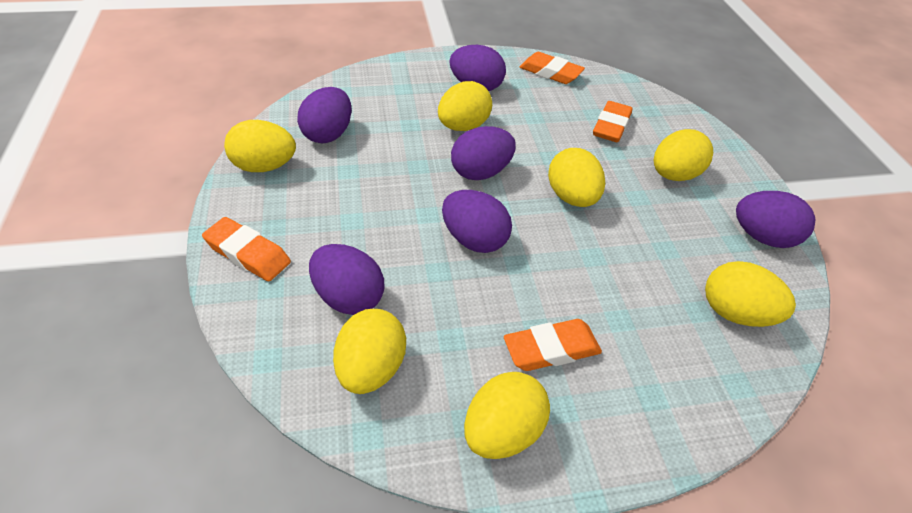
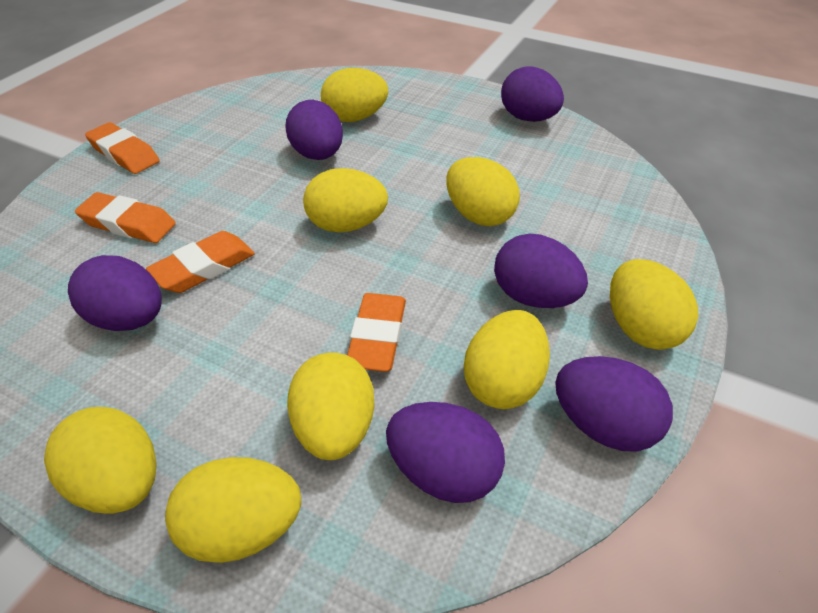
yellow egg: 7 -> 8

